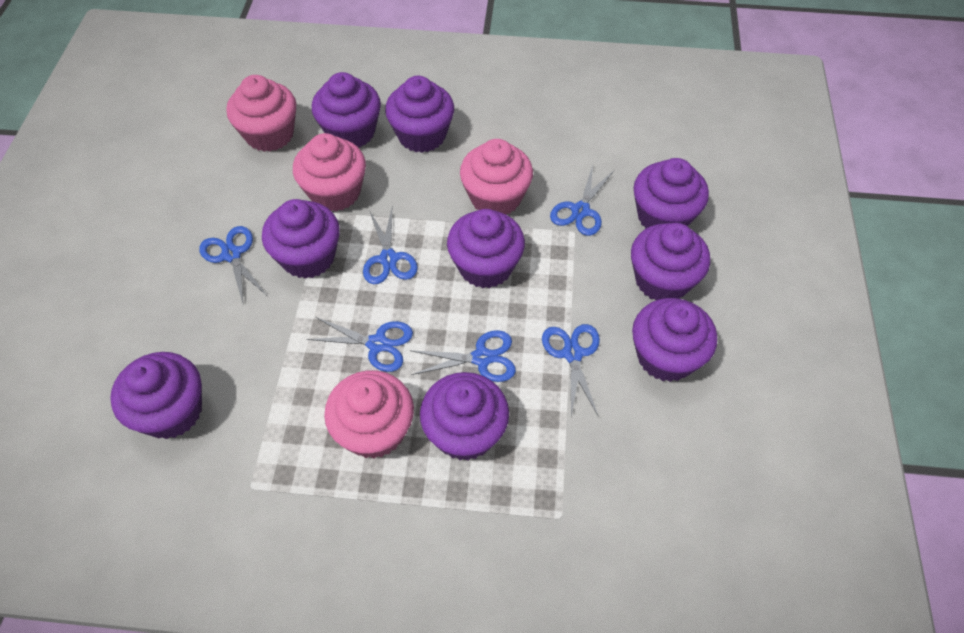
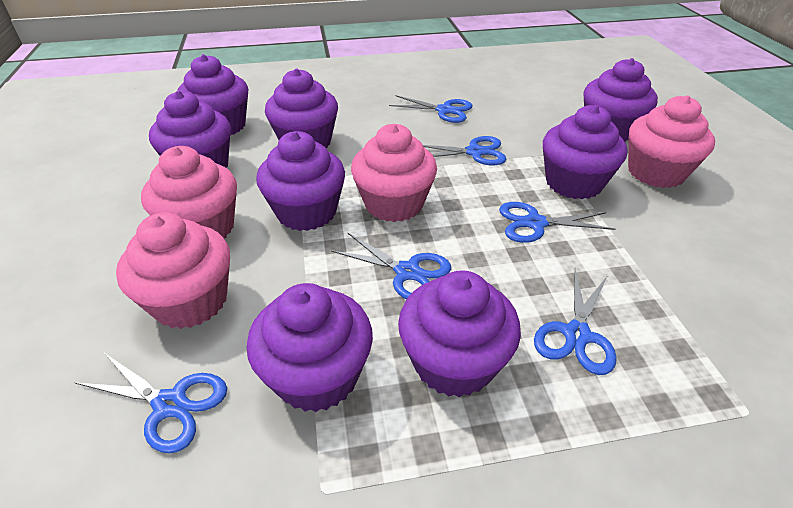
purple cupcake: 9 -> 8

